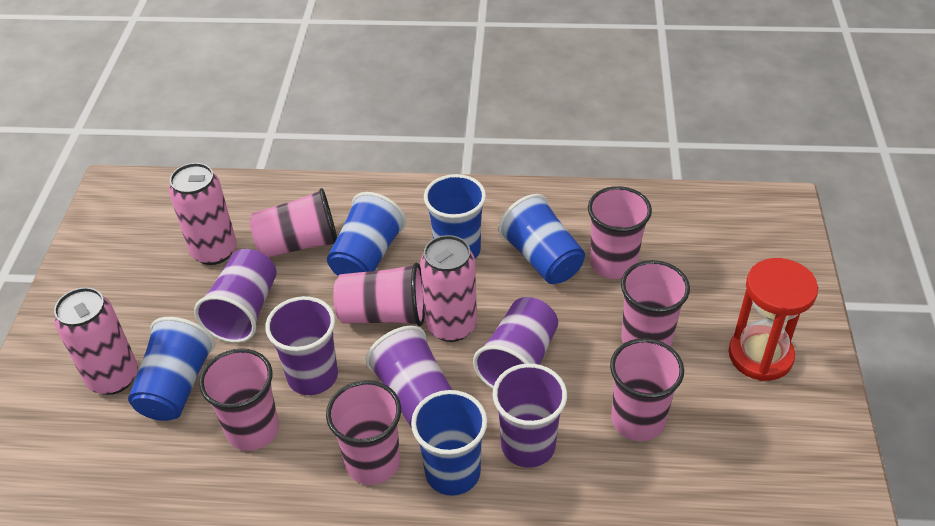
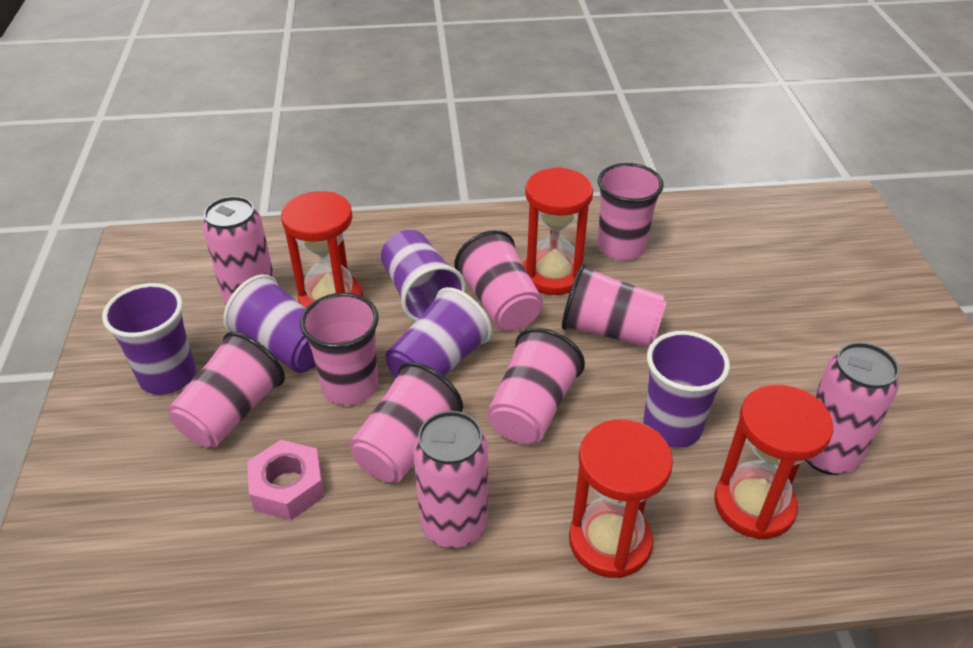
blue cup: 5 -> 0
pink nut: 0 -> 1
red hourglass: 1 -> 4

